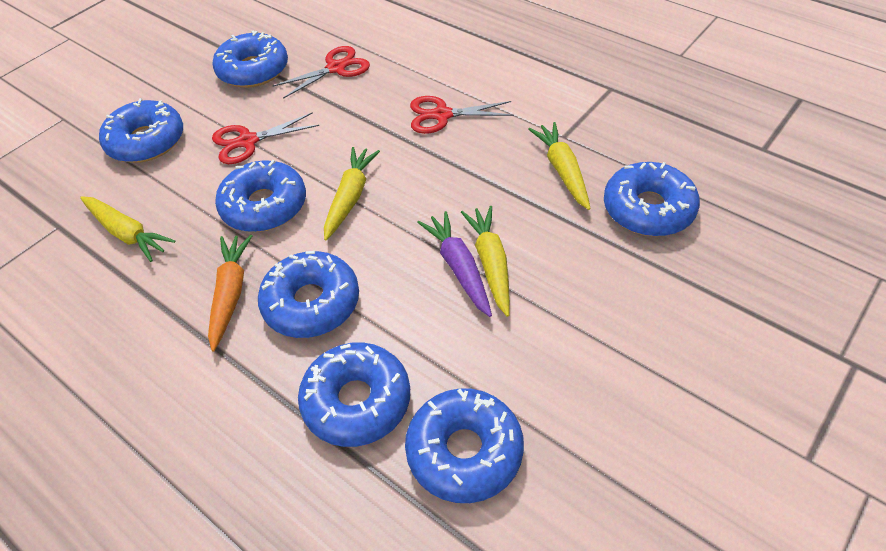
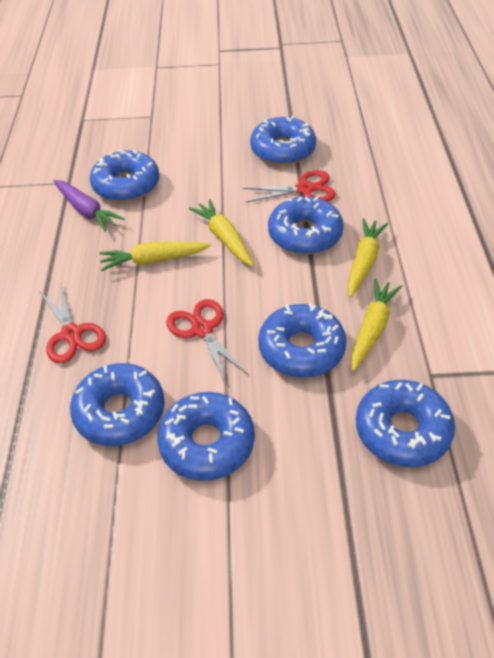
orange carrot: 1 -> 0

